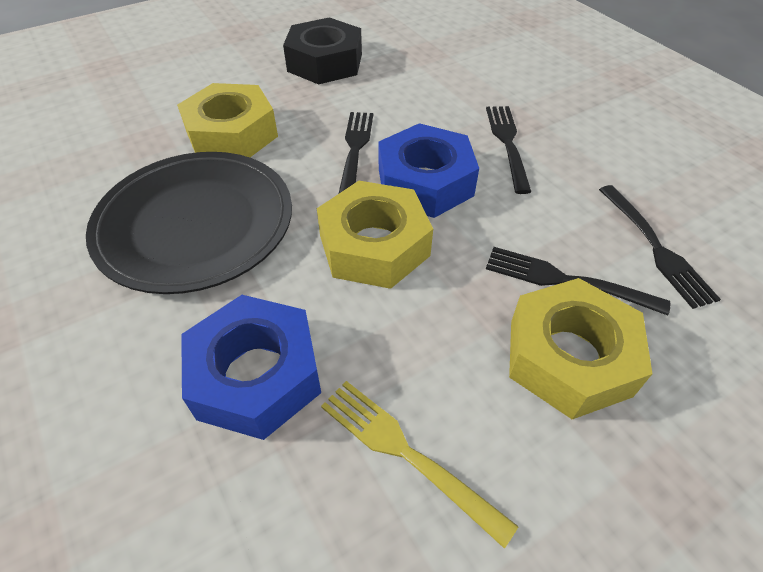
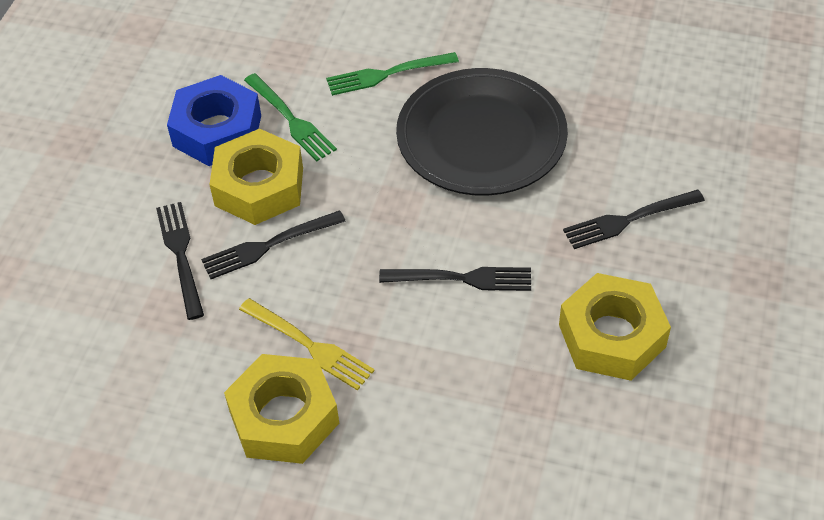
black nut: 1 -> 0
blue nut: 2 -> 1
green fork: 0 -> 2

